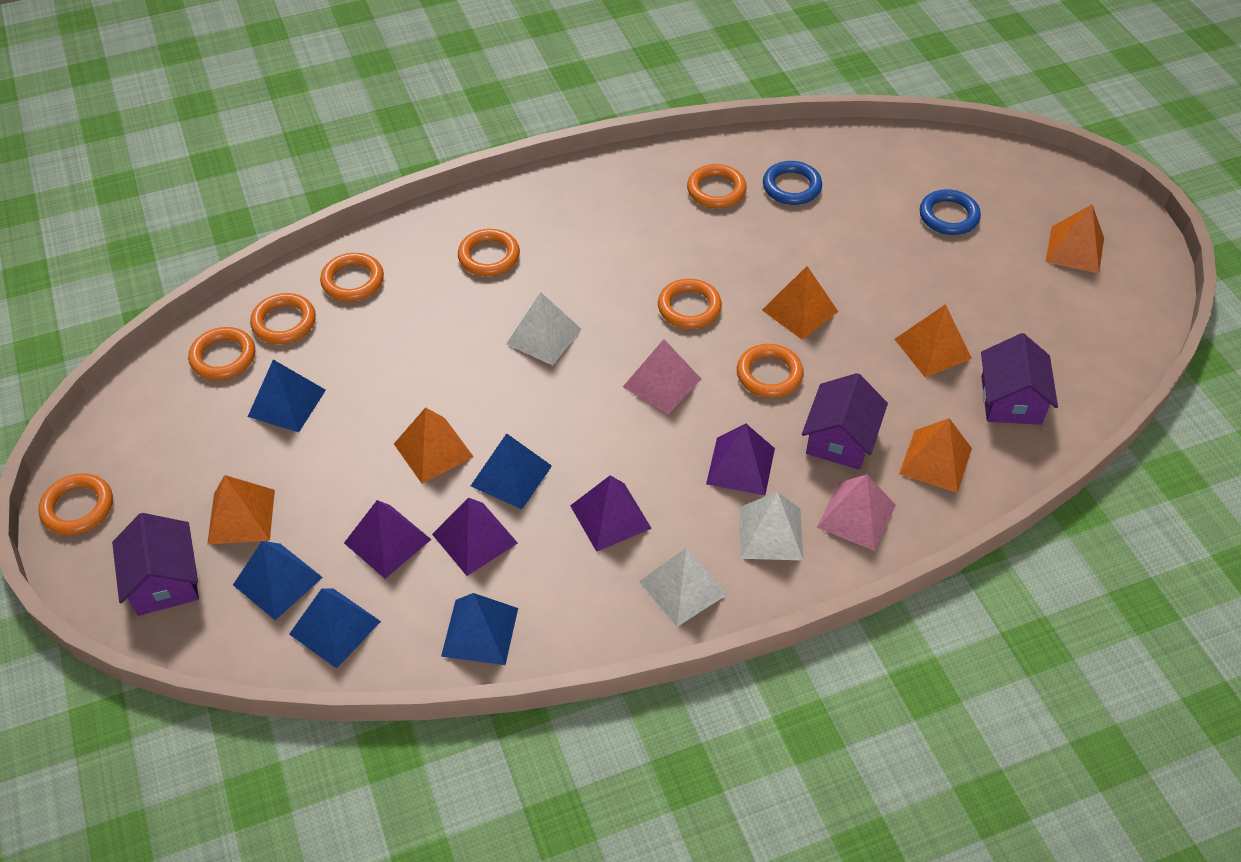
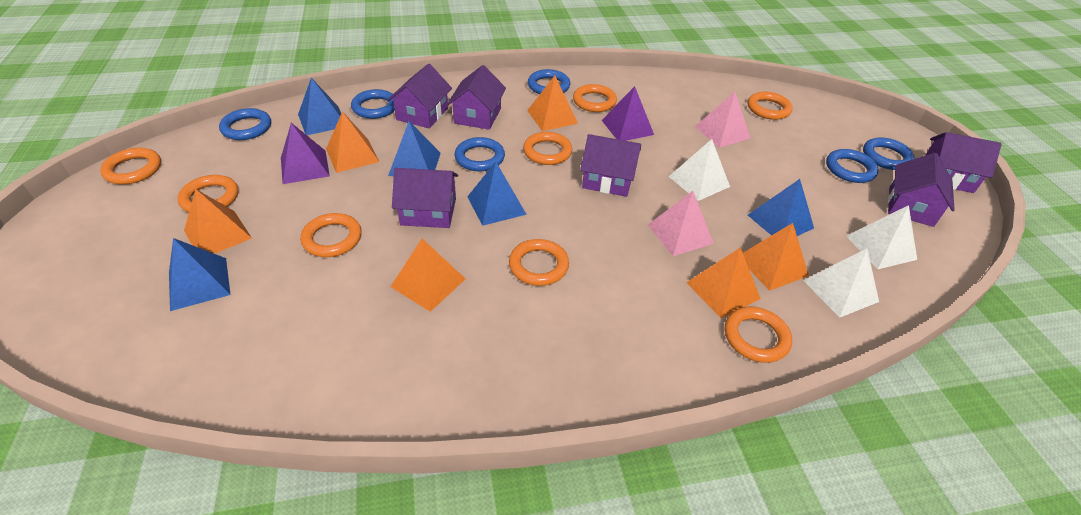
blue ring: 2 -> 6
purple house: 3 -> 6
purple pyramid: 4 -> 2

